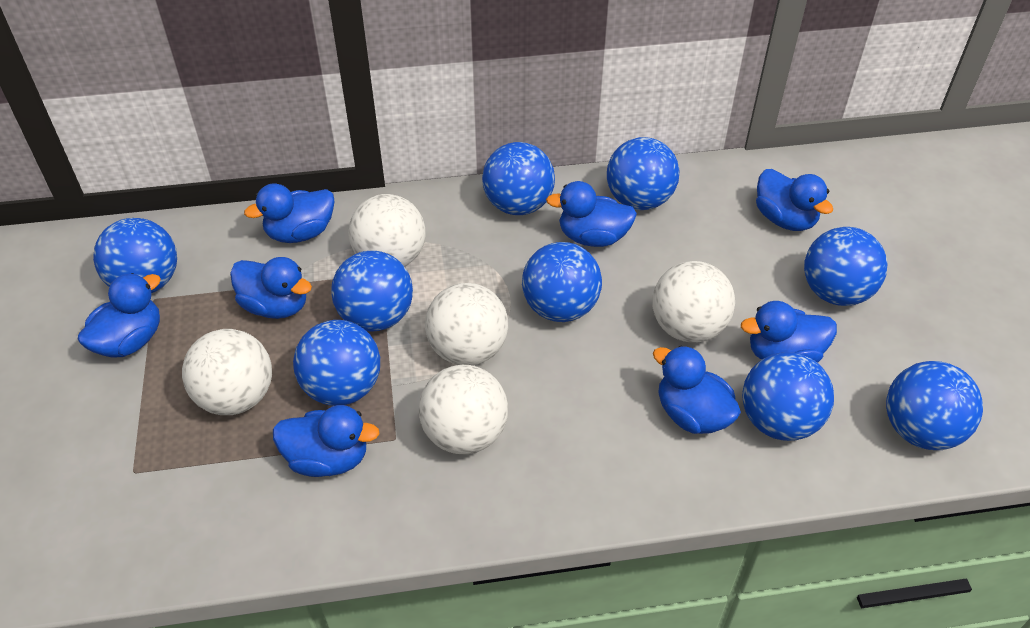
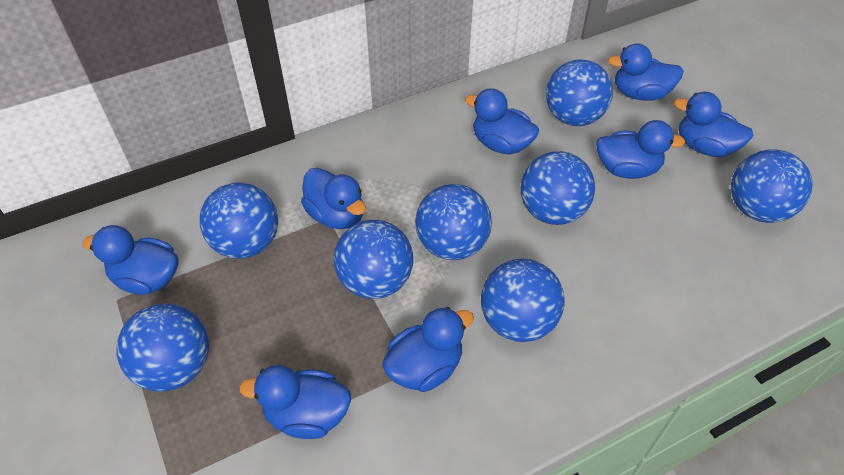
blue ball: 9 -> 8
white ball: 5 -> 0

